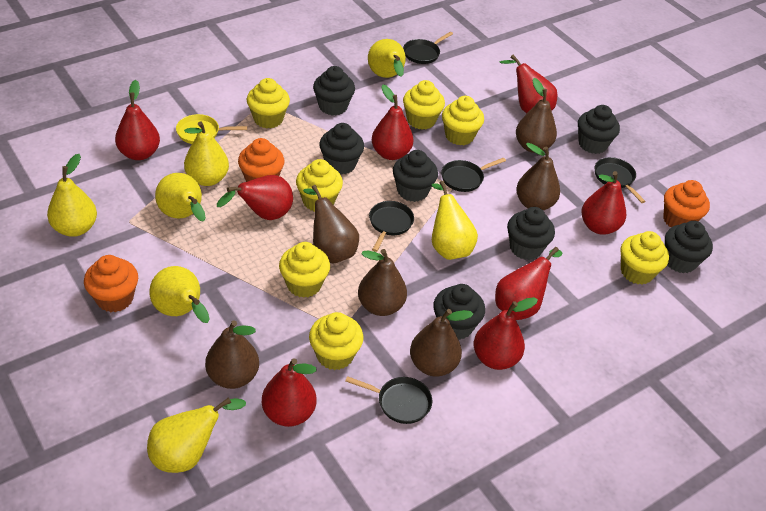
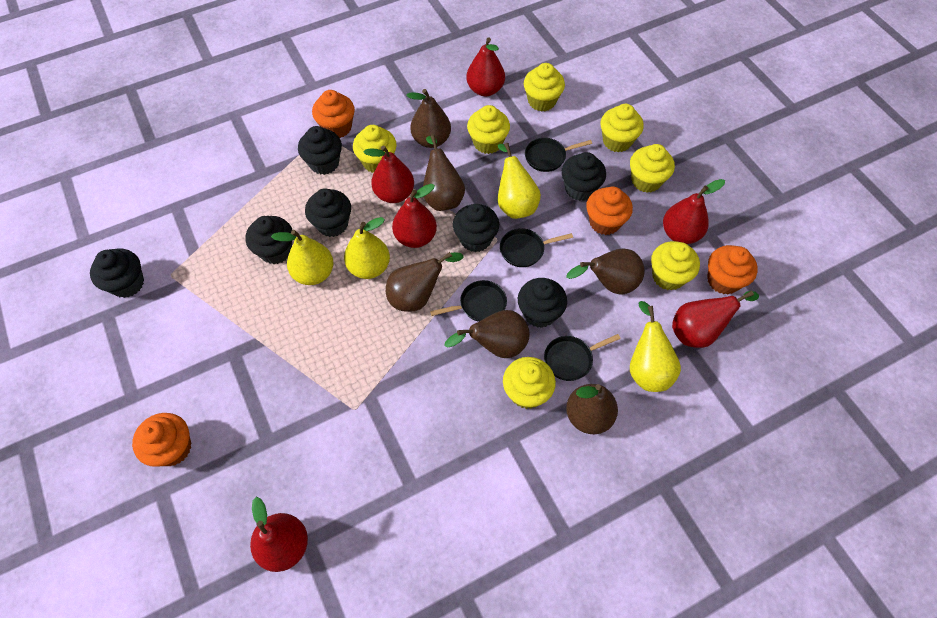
black pan: 5 -> 4
orange cupcake: 3 -> 4
red pear: 8 -> 6
yellow pan: 1 -> 0
yellow pear: 7 -> 4

